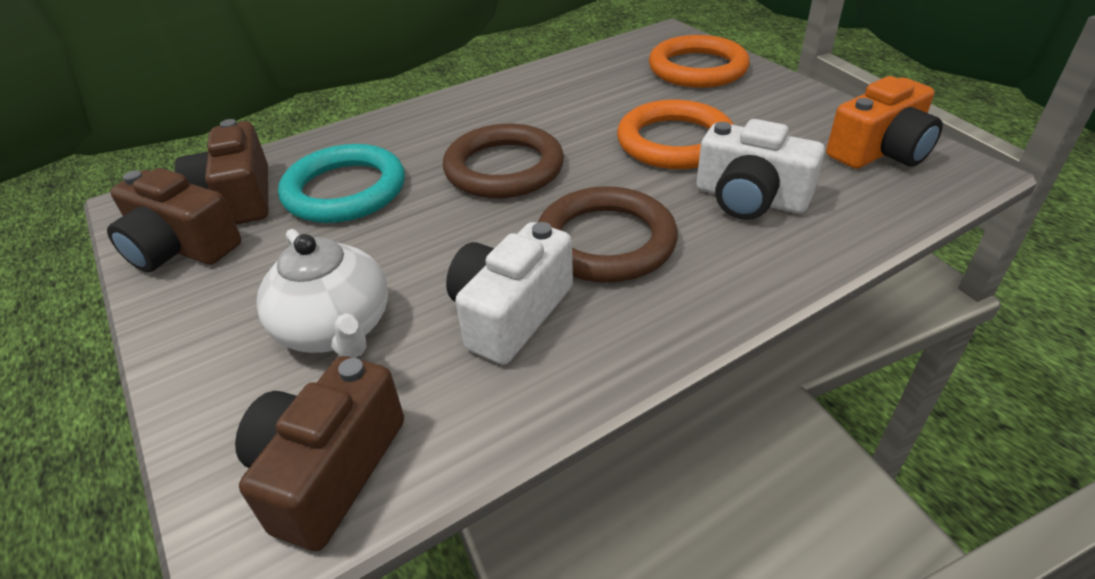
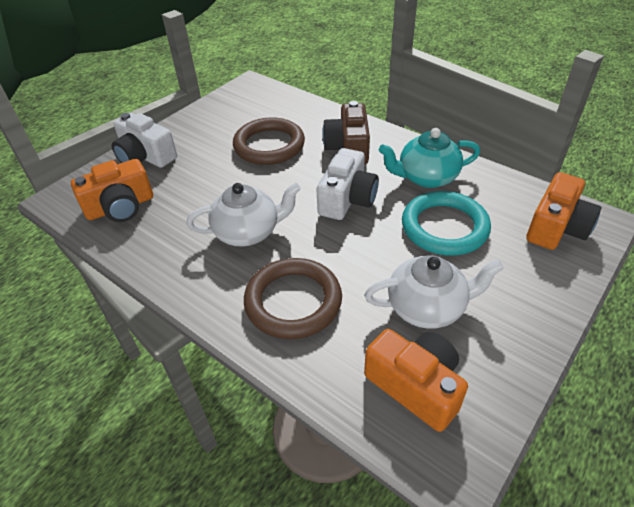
brown camera: 3 -> 1
orange camera: 1 -> 3
orange ring: 2 -> 0
turquoise teapot: 0 -> 1
white teapot: 1 -> 2

